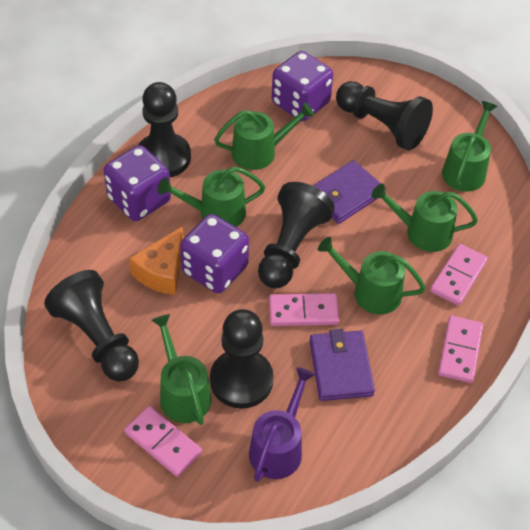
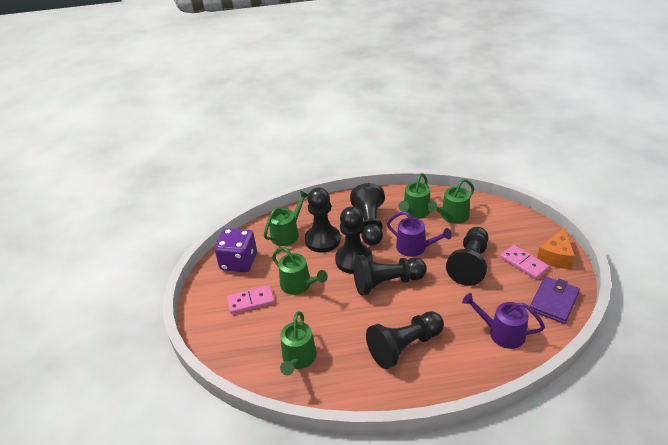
black pawn: 5 -> 6
green watering can: 6 -> 5
pink domino: 4 -> 2
purple dice: 3 -> 1
purple wallet: 2 -> 1
purple watering can: 1 -> 2

